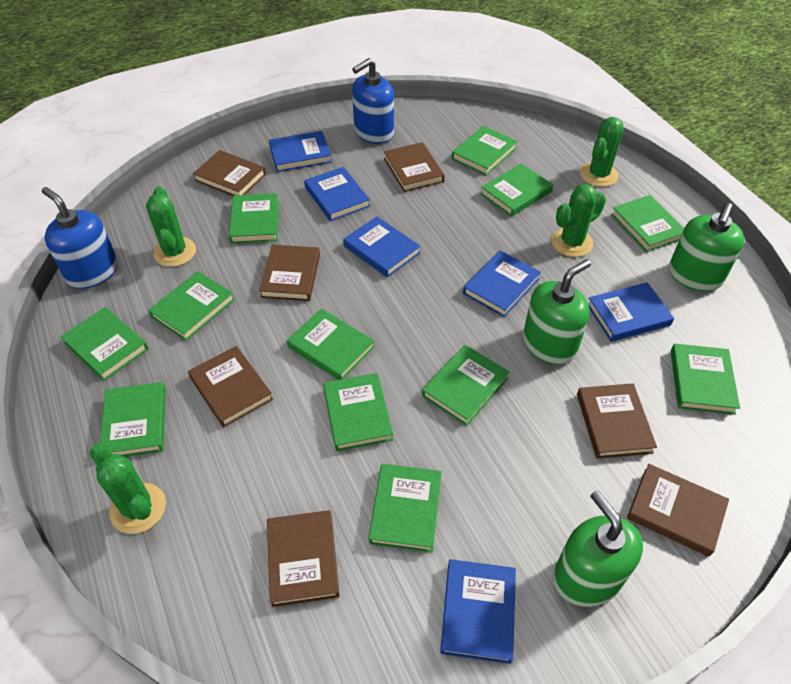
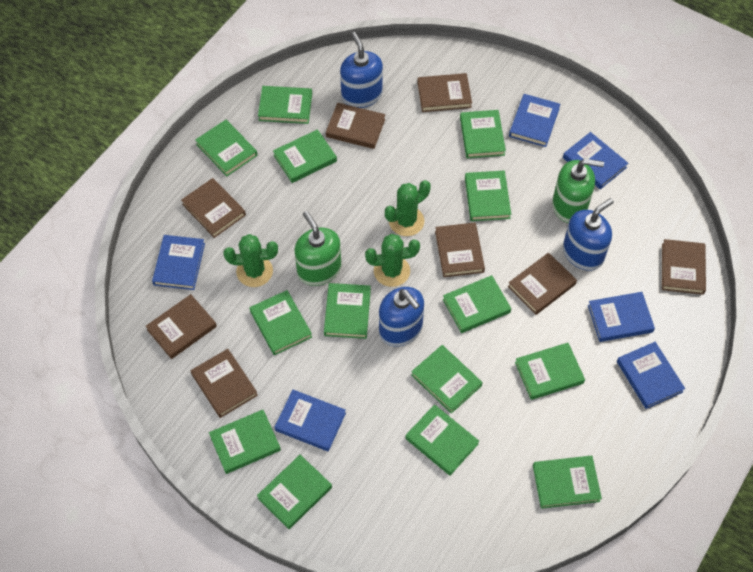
blue soap dispenser: 2 -> 3
brown book: 7 -> 8
green book: 12 -> 14
green cactus: 4 -> 3
green soap dispenser: 3 -> 2

